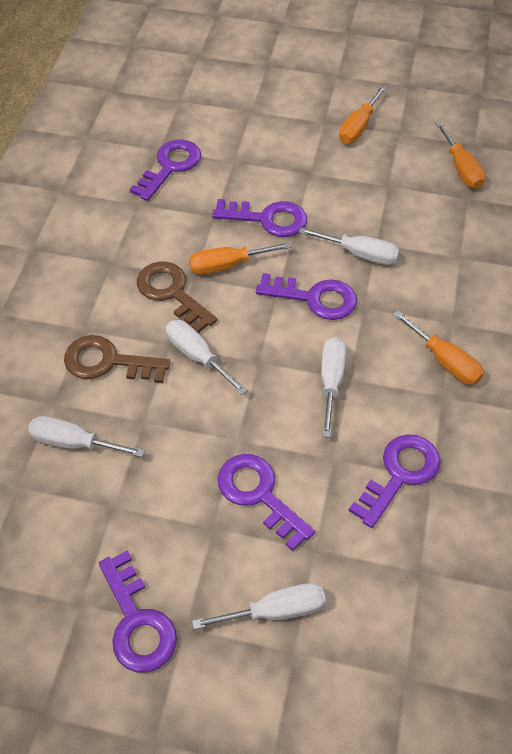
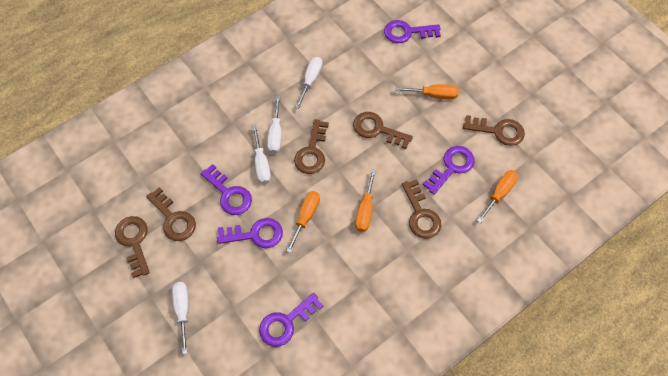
brown key: 2 -> 6
purple key: 6 -> 5
white screwdriver: 5 -> 4

